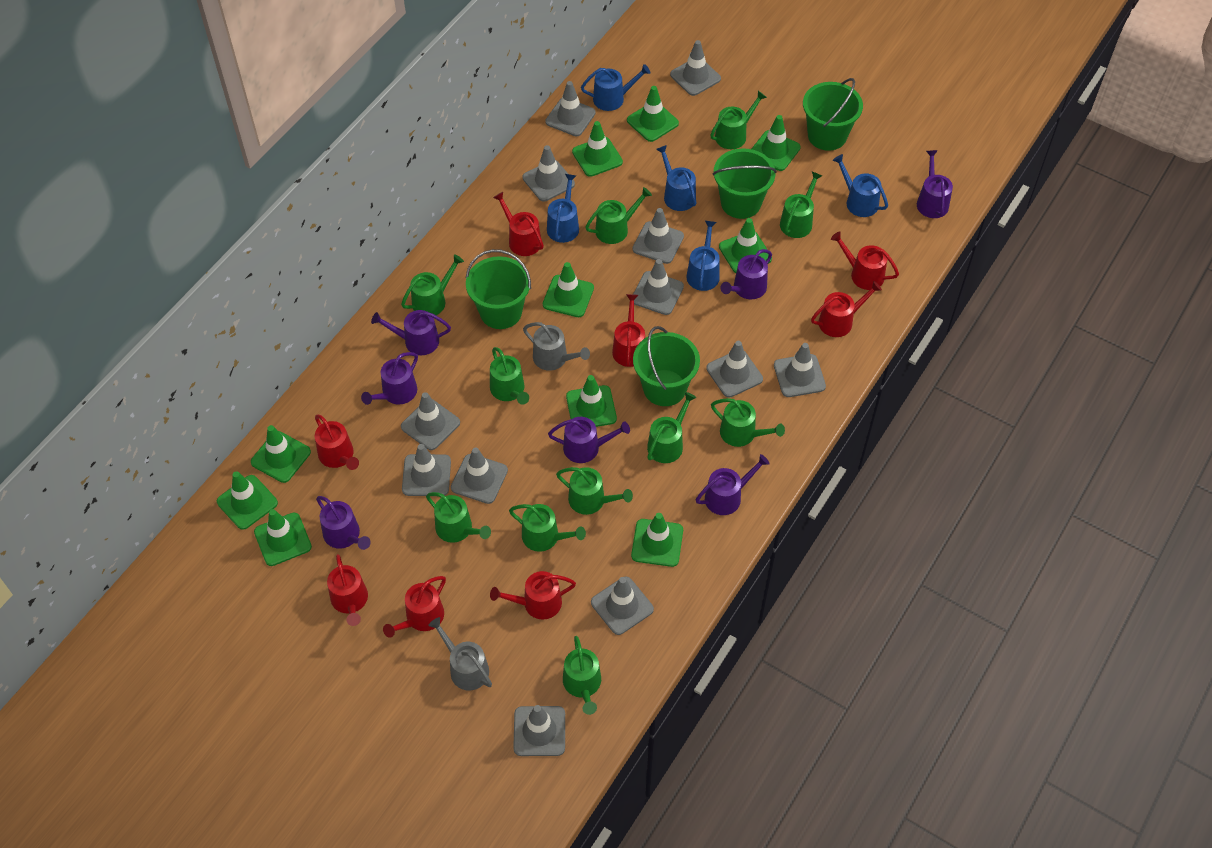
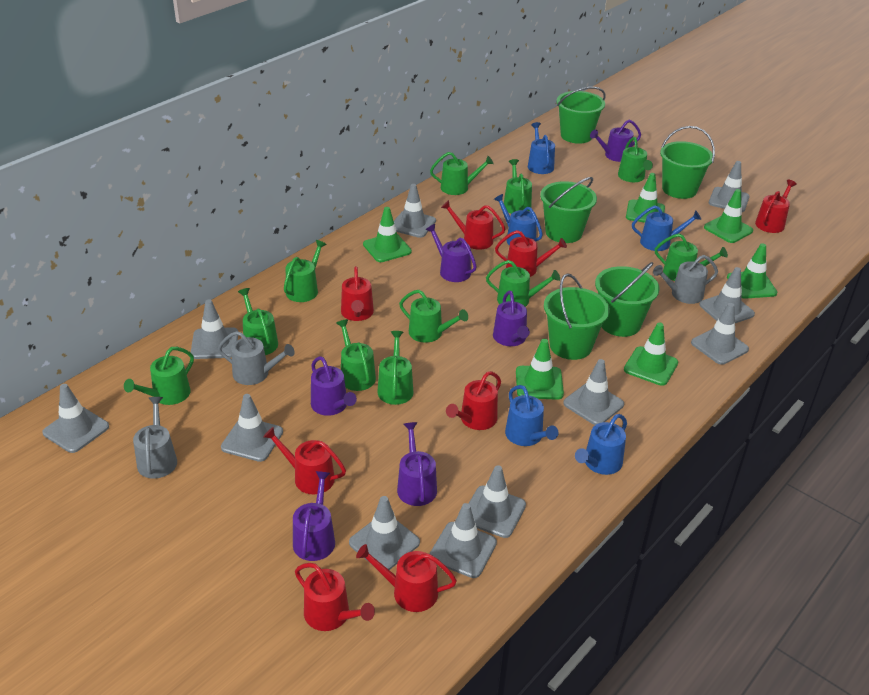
green bucket: 4 -> 5
green traffic cone: 10 -> 6
grey traffic cone: 12 -> 11
grey watering can: 2 -> 3
purple watering can: 7 -> 6

